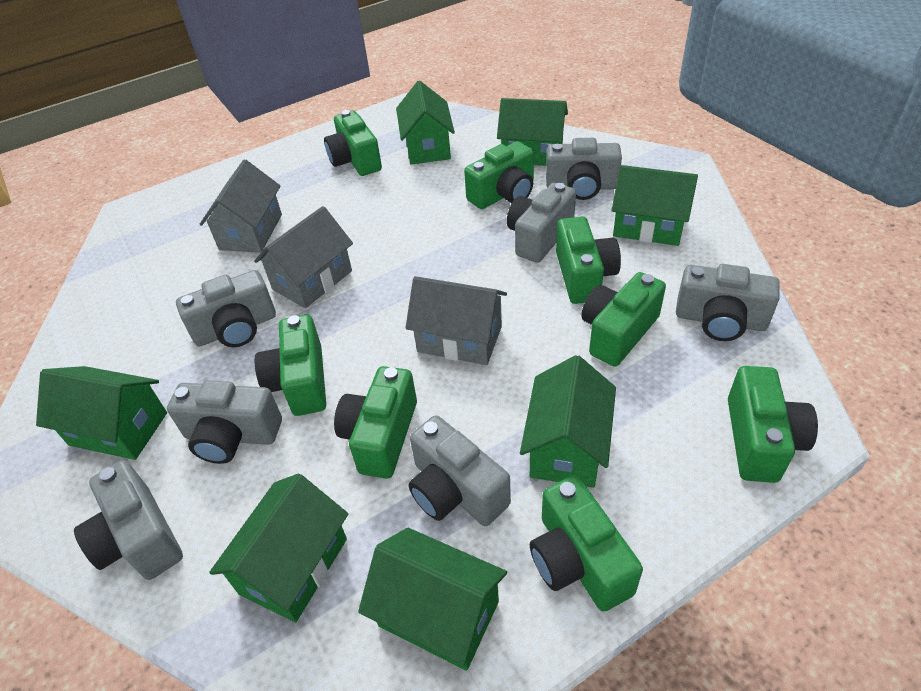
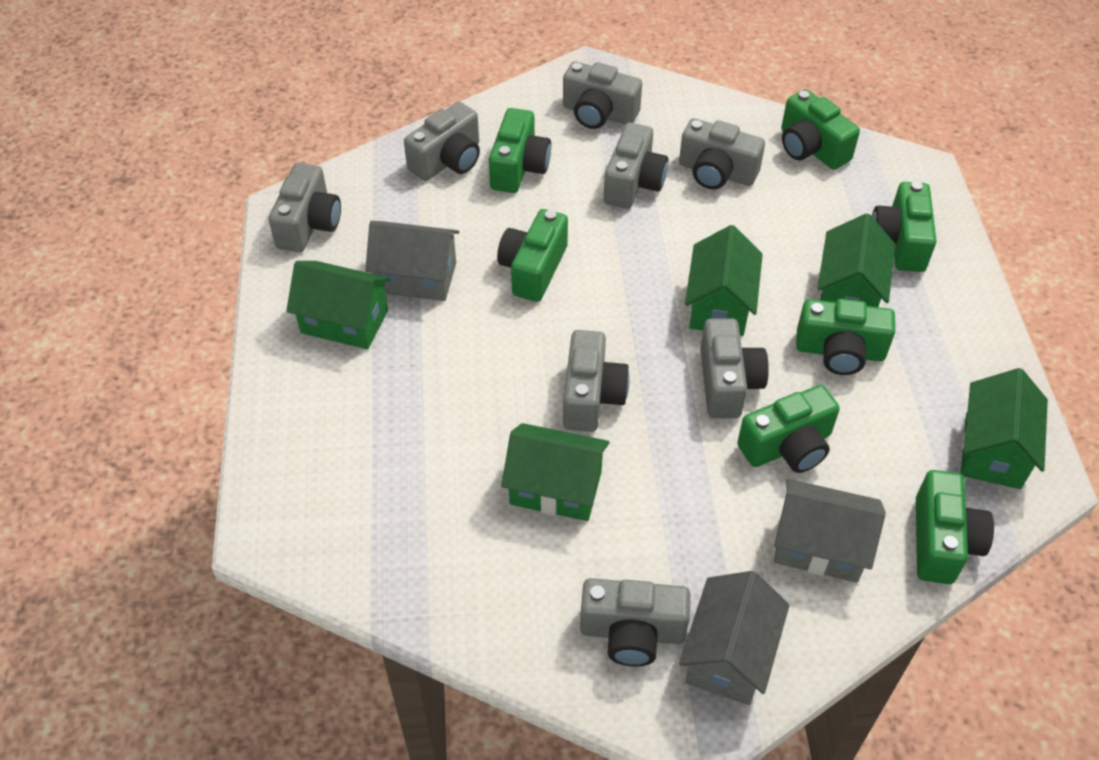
green camera: 8 -> 7
green house: 7 -> 5
grey camera: 7 -> 8

